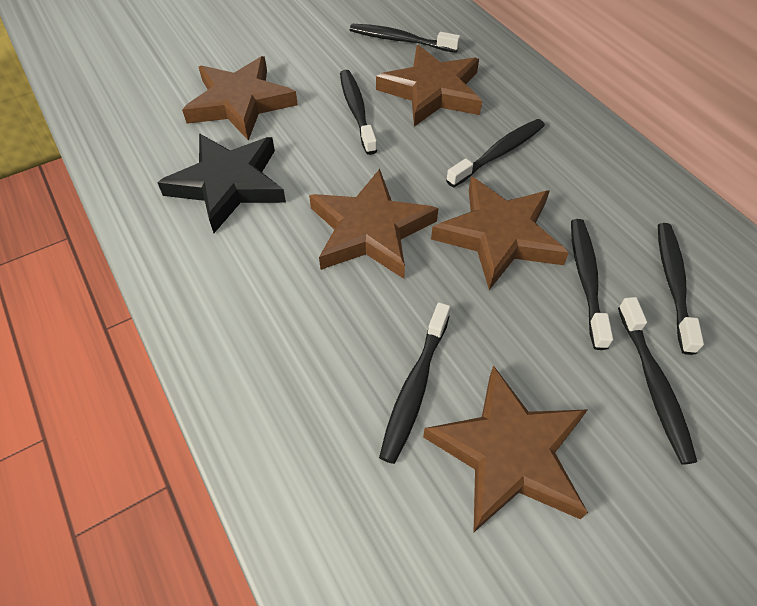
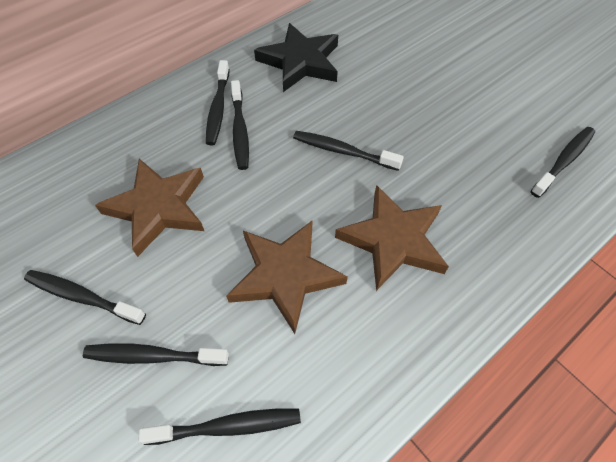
brown star: 5 -> 3

